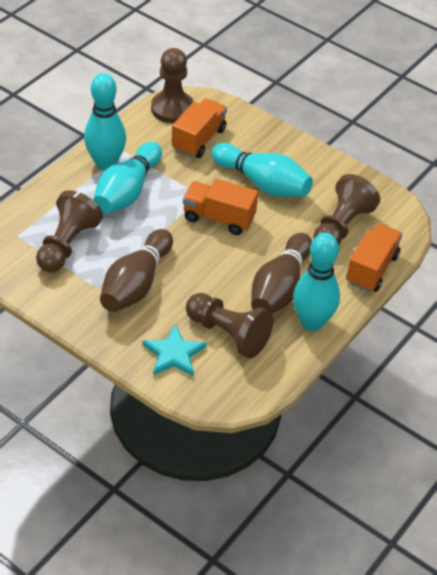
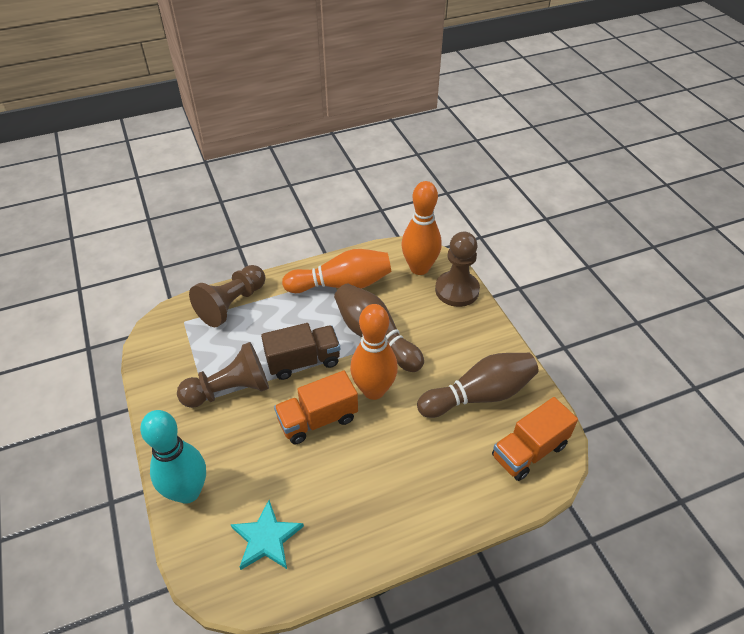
brown pawn: 4 -> 3
brown truck: 0 -> 1
orange bowling pin: 0 -> 3
orange truck: 3 -> 2
turquoise bowling pin: 4 -> 1

